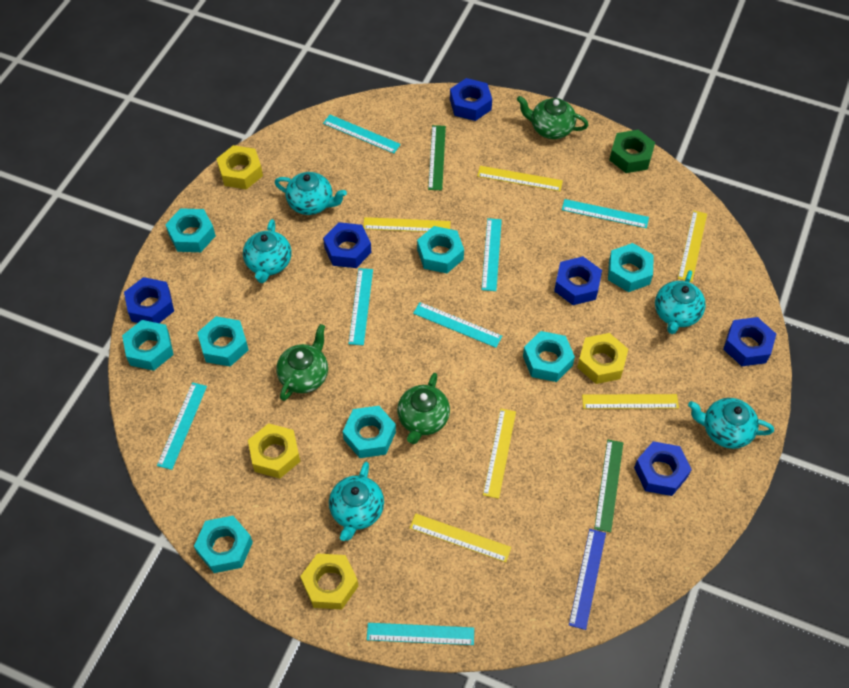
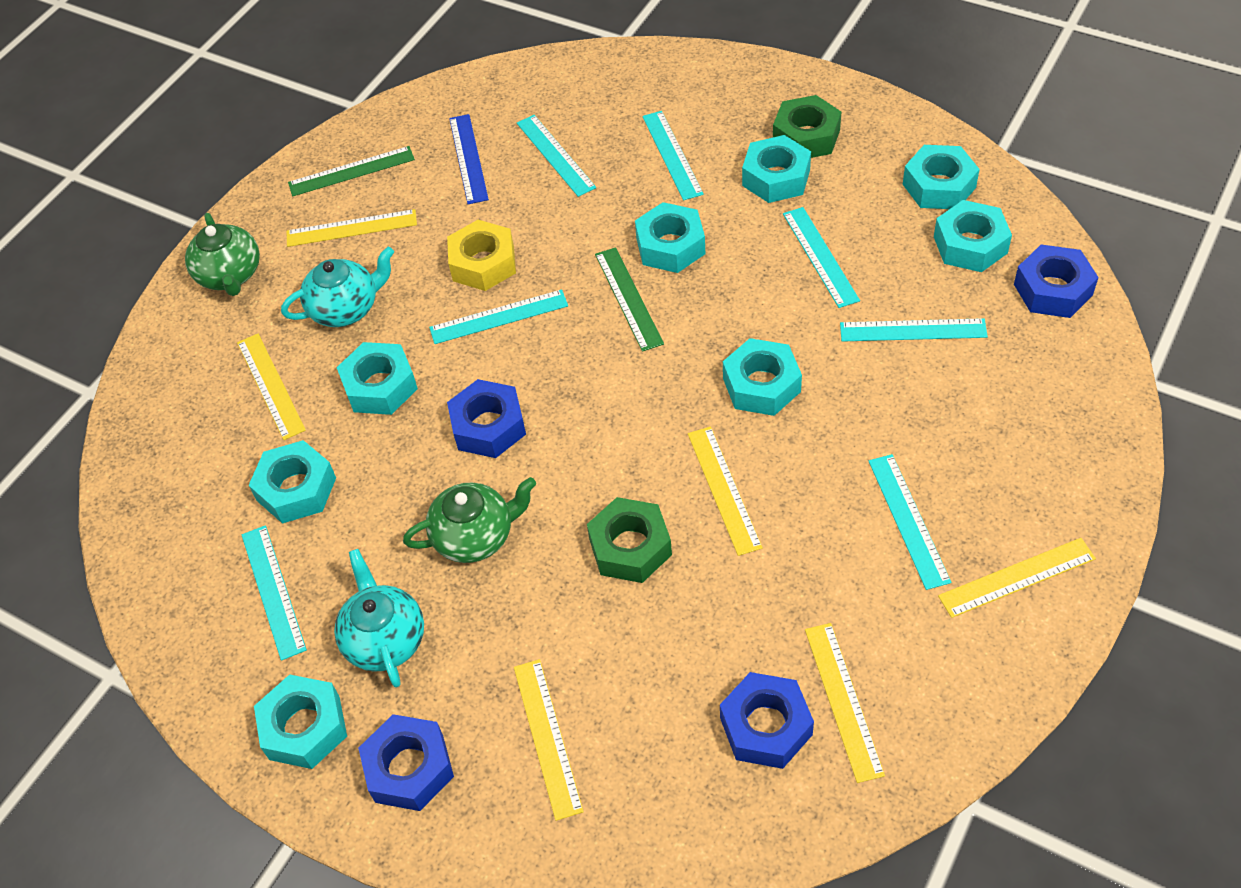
blue nut: 6 -> 4
green nut: 1 -> 2
green teapot: 3 -> 2
turquoise teapot: 5 -> 2
yellow nut: 4 -> 1

